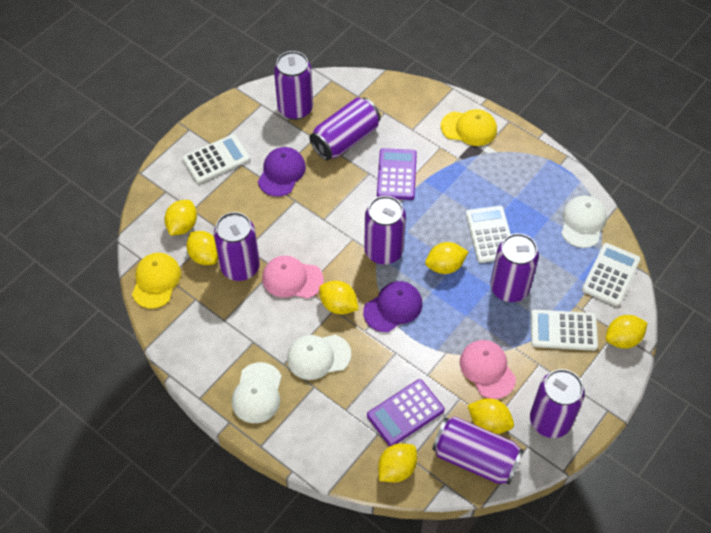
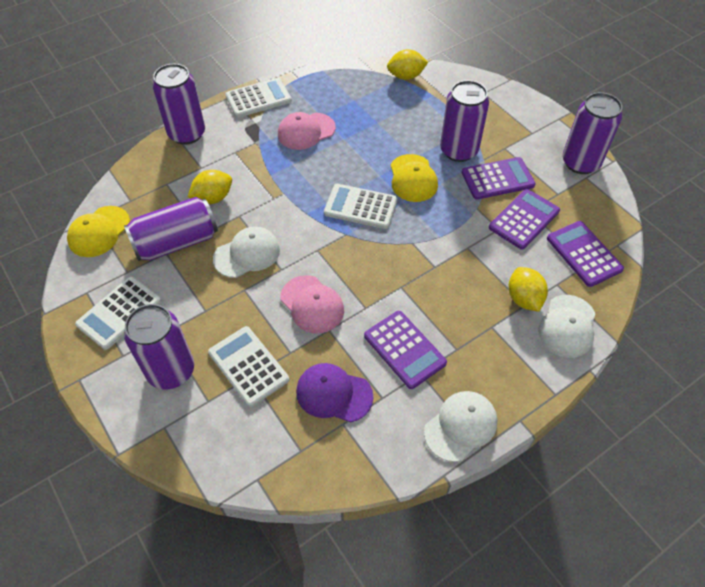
purple calculator: 2 -> 4
purple can: 7 -> 5
purple cap: 2 -> 1
yellow lemon: 7 -> 3

